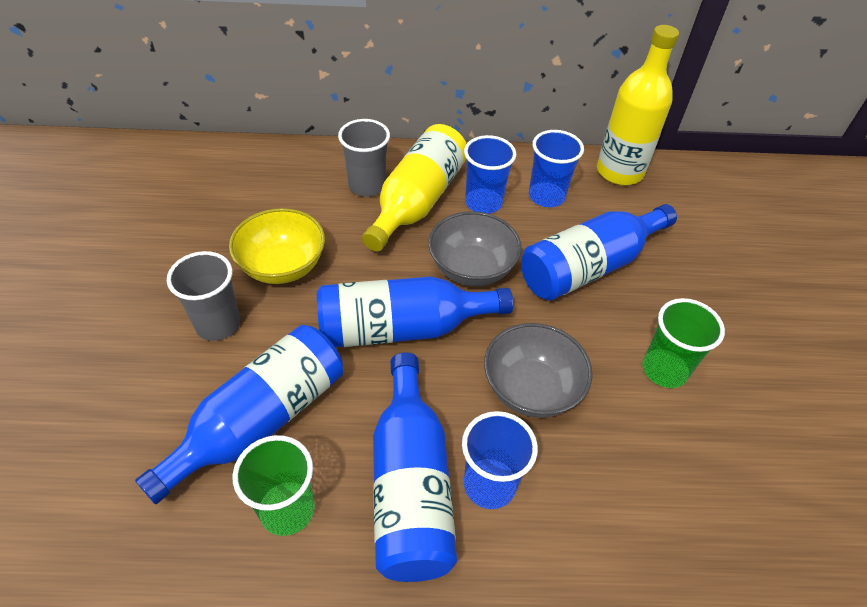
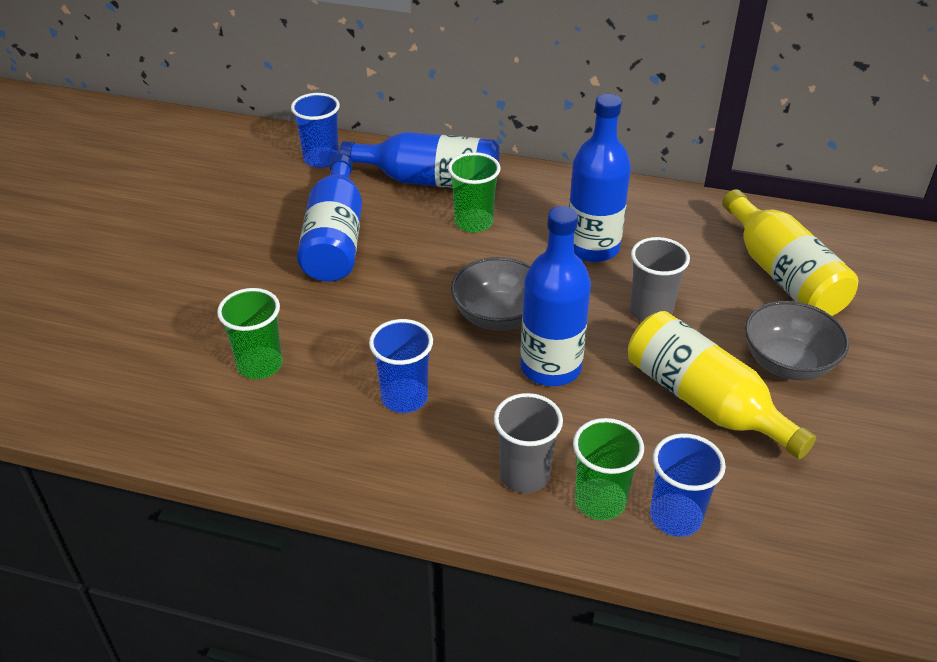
green cup: 2 -> 3
yellow bowl: 1 -> 0

